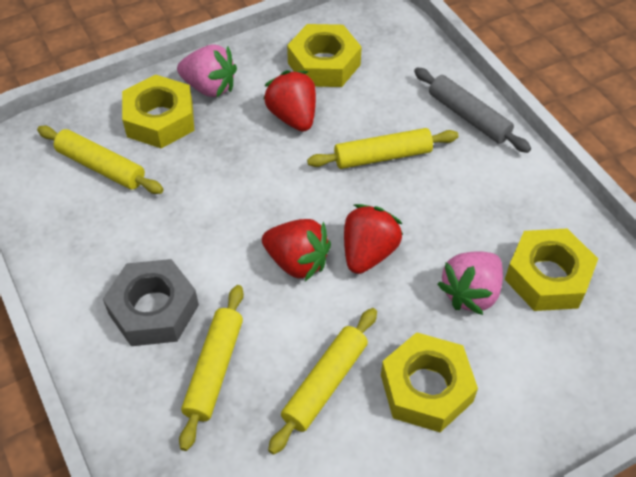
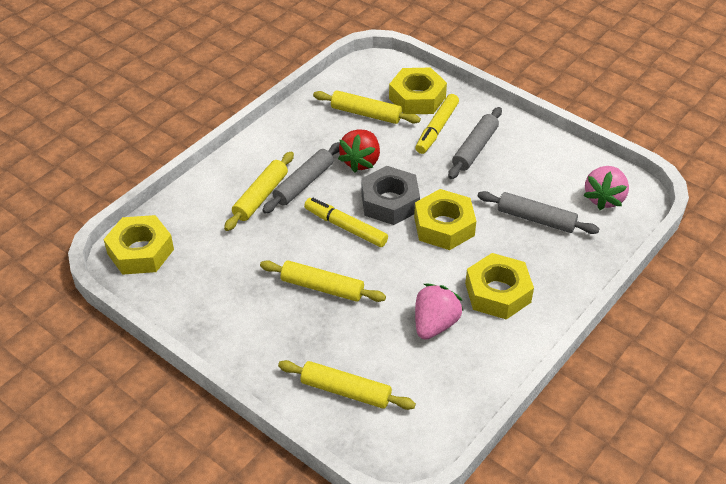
grey rolling pin: 1 -> 3
red strawberry: 3 -> 1
yellow marker: 0 -> 2

